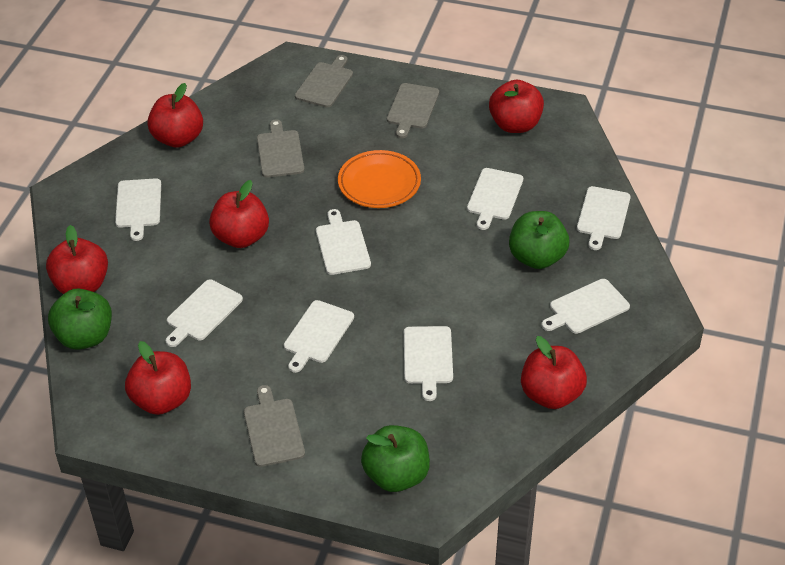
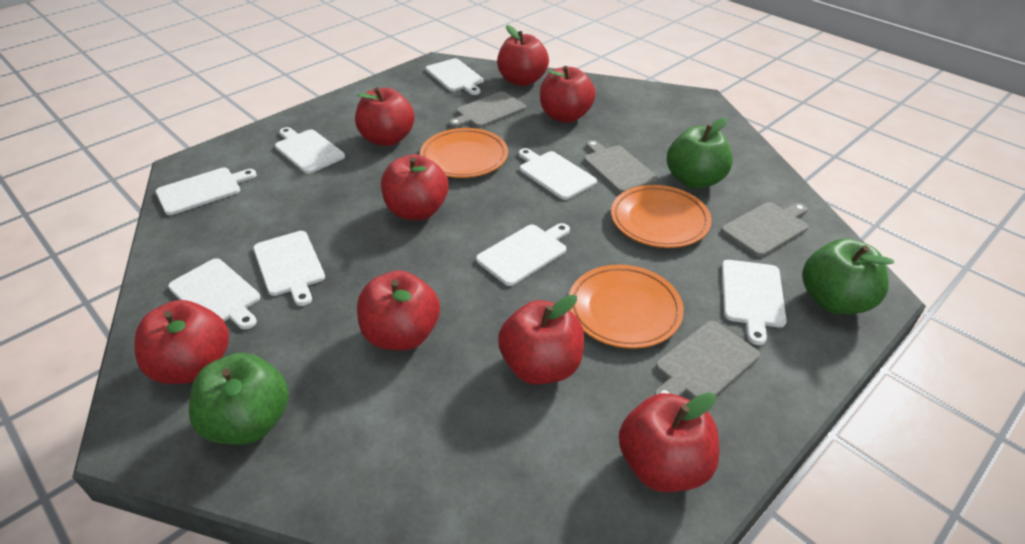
orange plate: 1 -> 3
red apple: 6 -> 8

